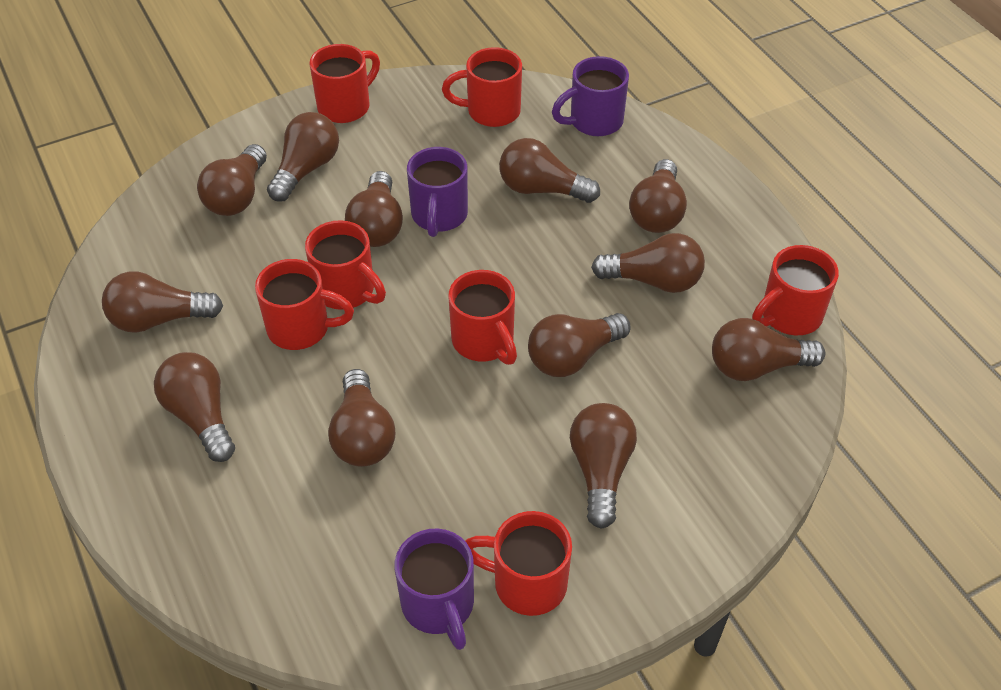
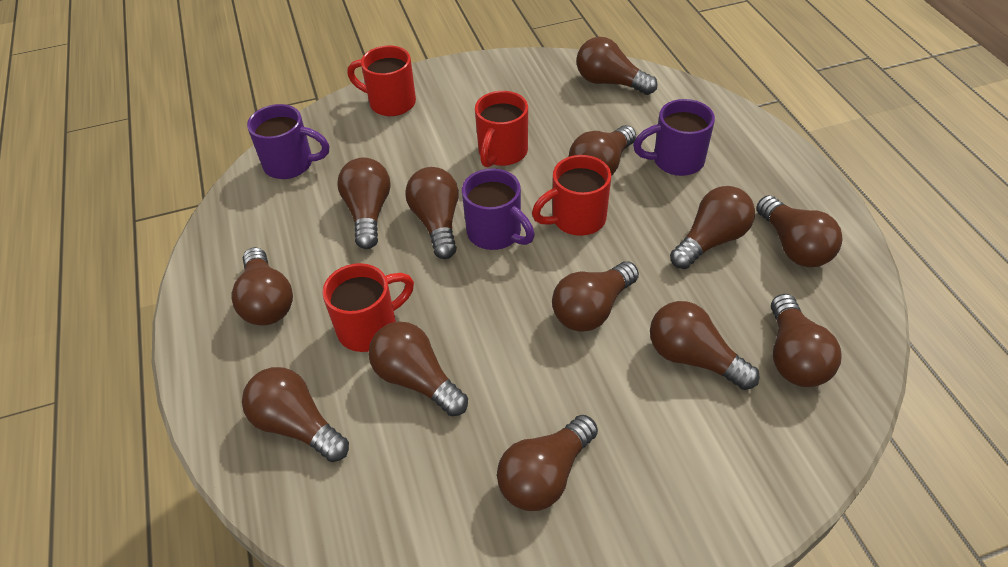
brown light bulb: 12 -> 13
red mug: 7 -> 4

